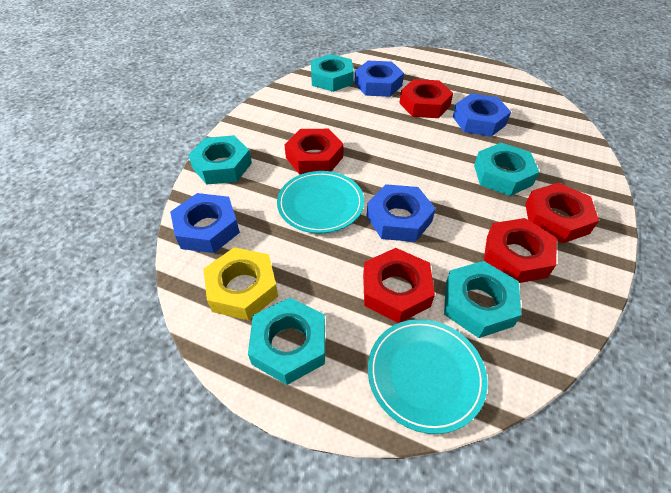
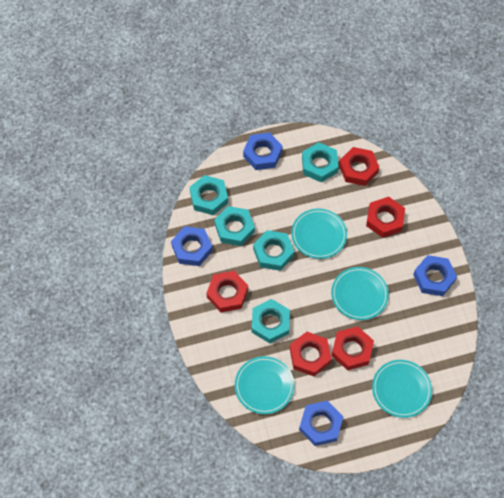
turquoise plate: 2 -> 4
yellow nut: 1 -> 0

